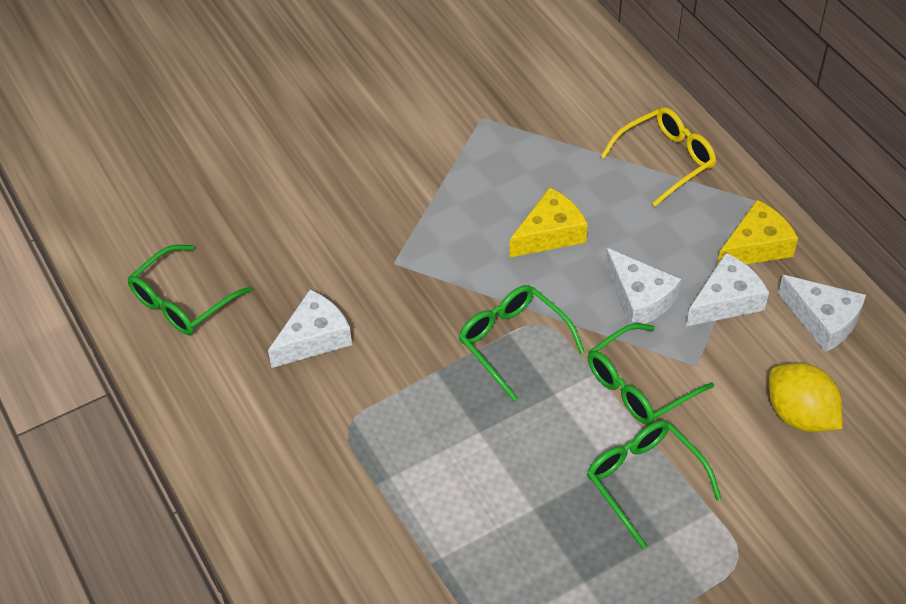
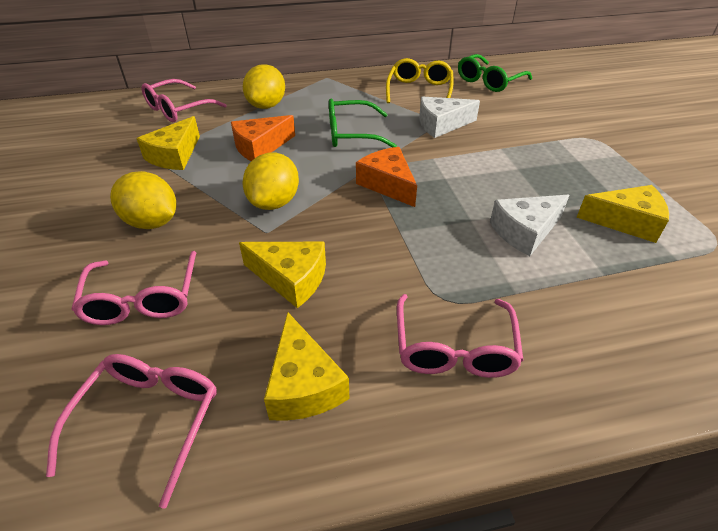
green glasses: 4 -> 2
orange cheese: 0 -> 2
pink glasses: 0 -> 4
white cheese: 4 -> 2
yellow cheese: 2 -> 4
yellow lemon: 1 -> 3

